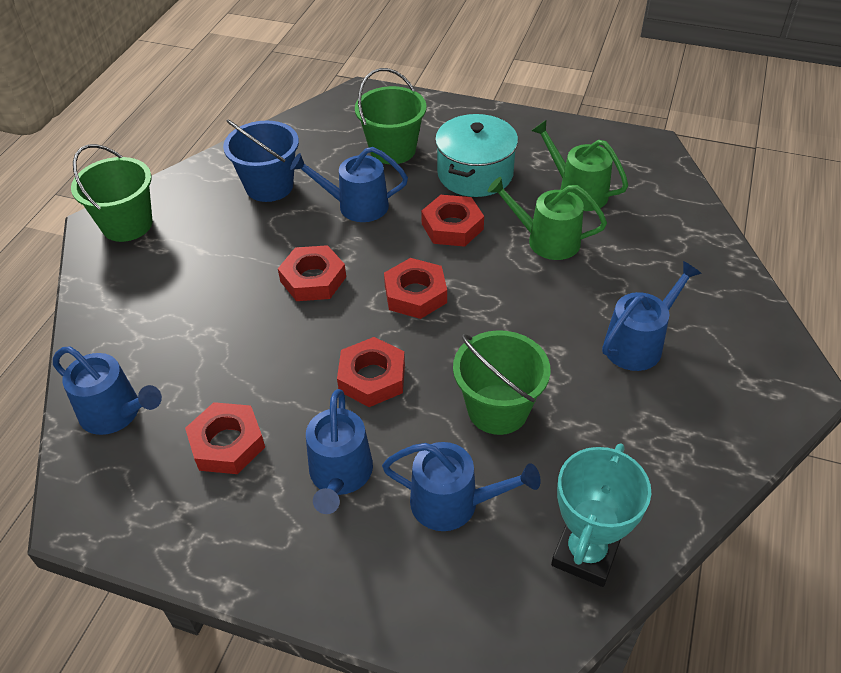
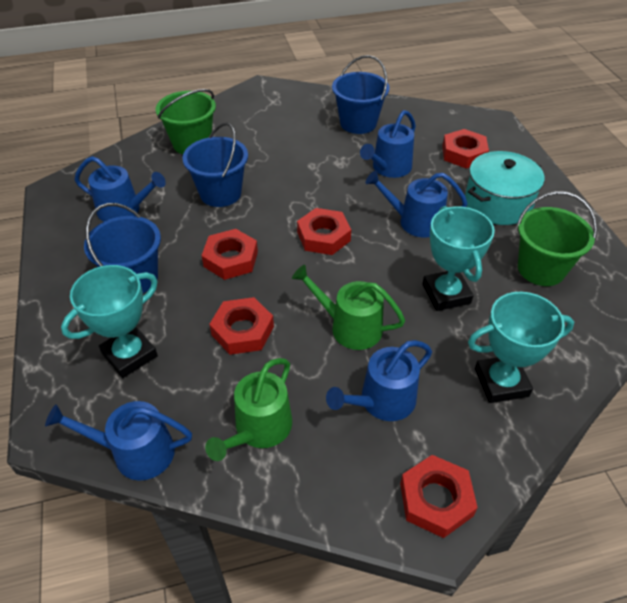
blue bucket: 1 -> 3
green bucket: 3 -> 2
turquoise trophy: 1 -> 3

